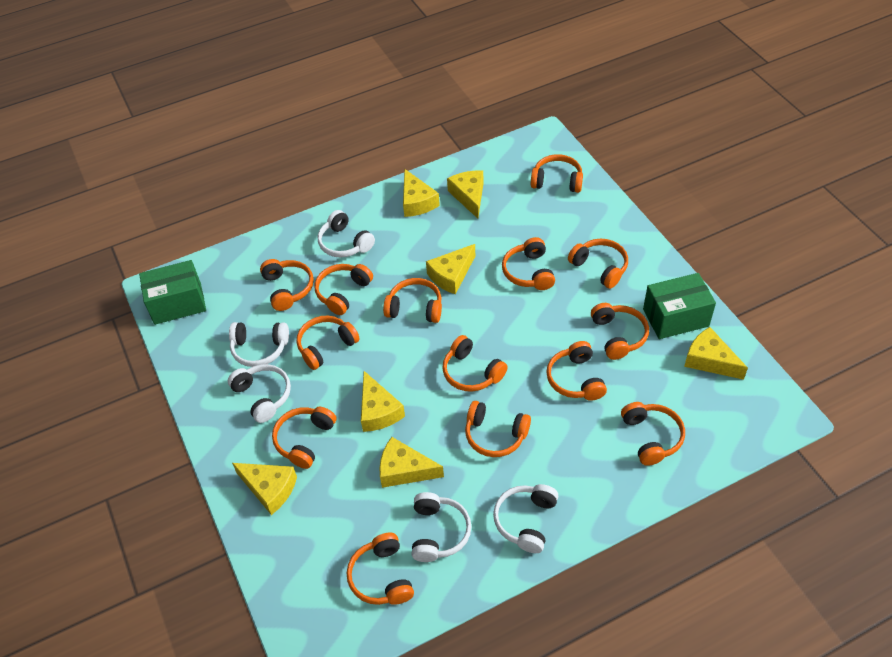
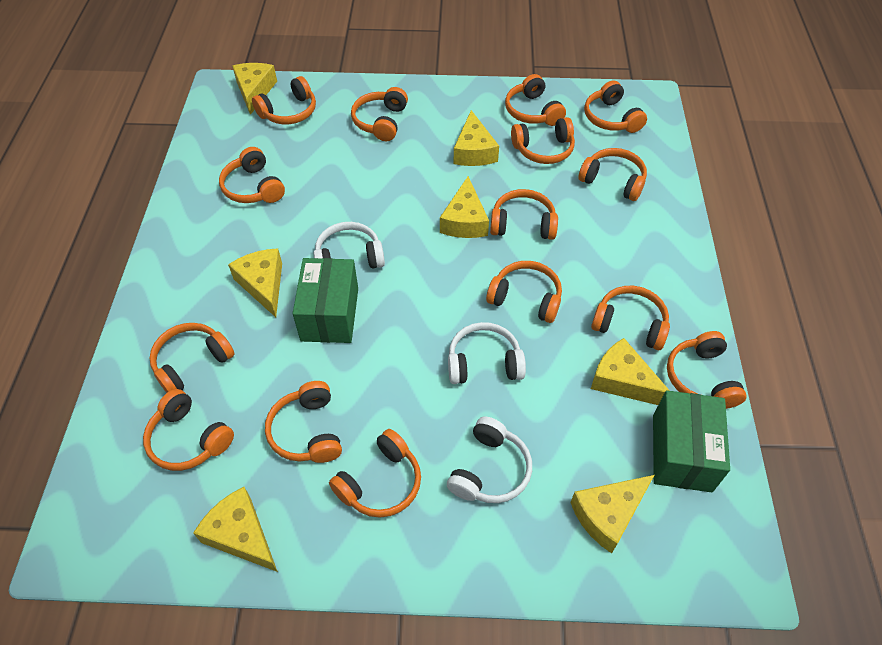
orange headphones: 14 -> 15
white headphones: 5 -> 3

